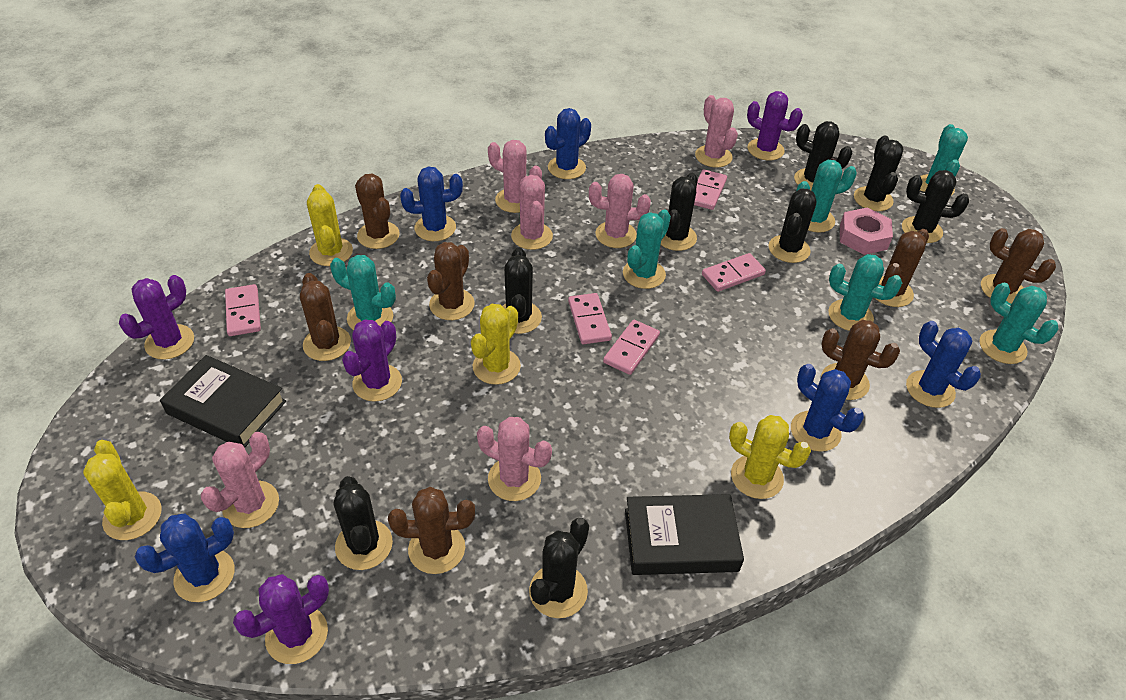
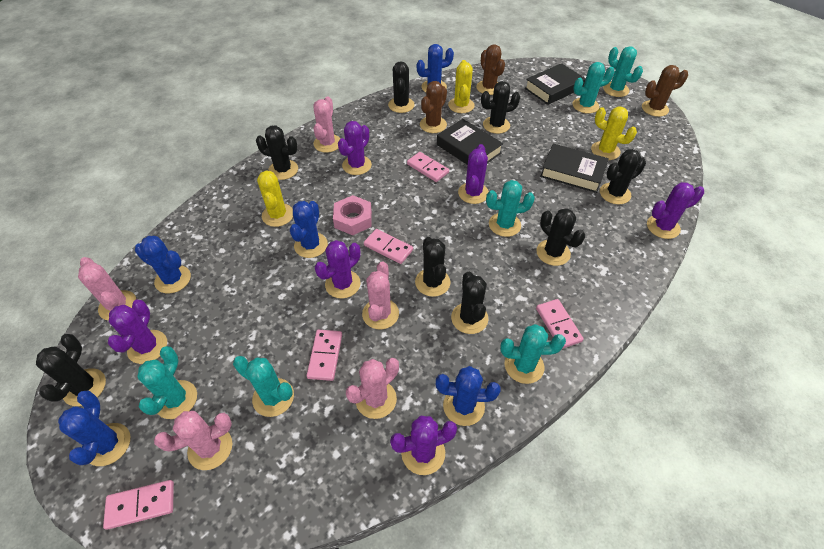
black book: 2 -> 3
brown cactus: 7 -> 3
pink cactus: 6 -> 5
purple cactus: 4 -> 6
yellow cactus: 4 -> 3

